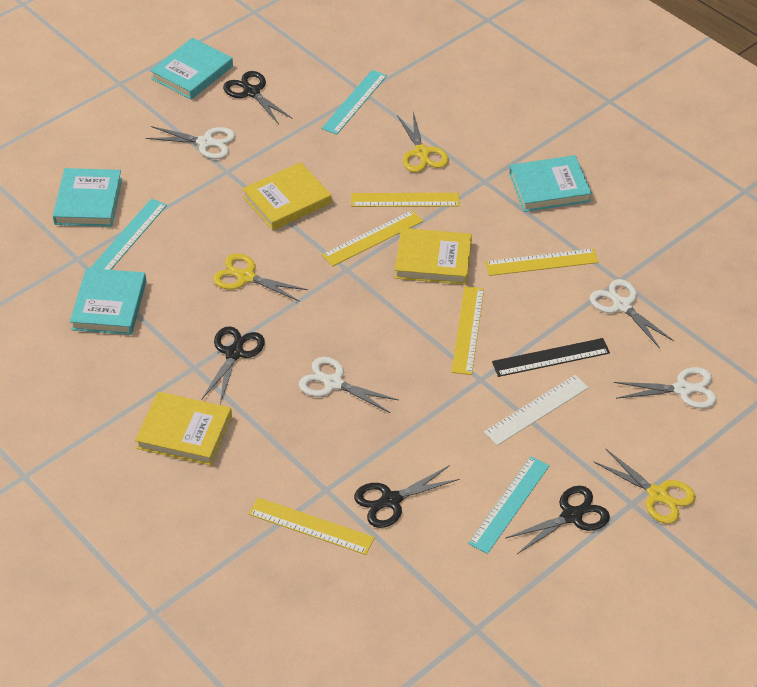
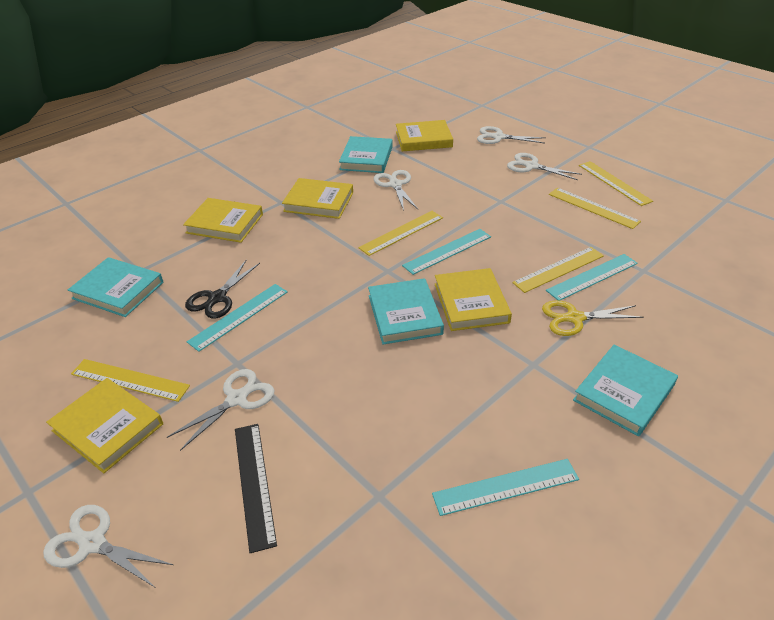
black scissors: 4 -> 1
turquoise ruler: 3 -> 4
white ruler: 1 -> 0
white scissors: 4 -> 5
yellow book: 3 -> 5
yellow scissors: 3 -> 1

